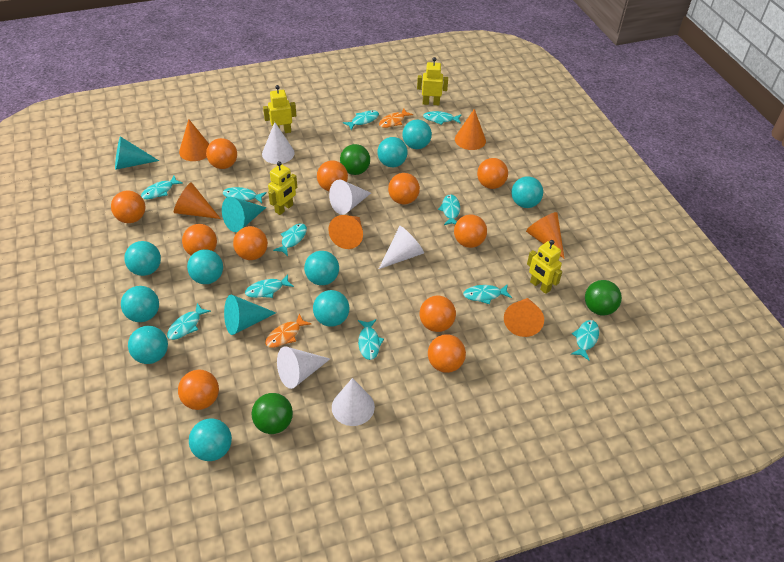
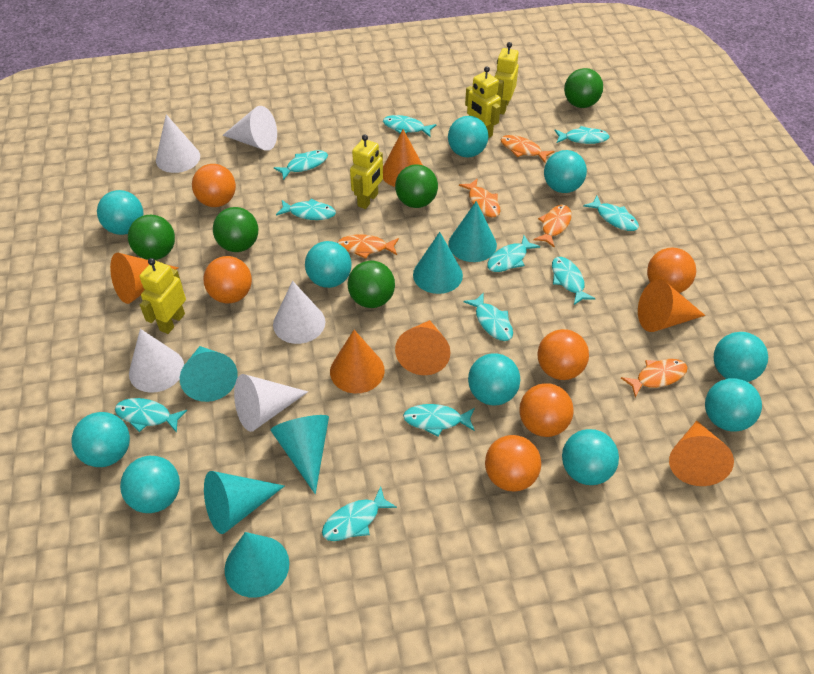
green ball: 3 -> 5
orange ball: 11 -> 6
orange fish: 2 -> 5
turquoise cone: 3 -> 6

